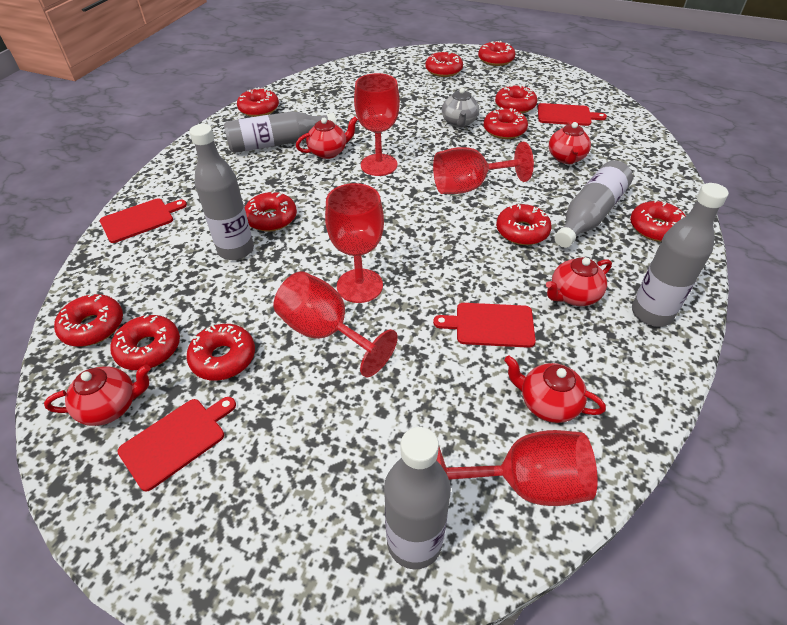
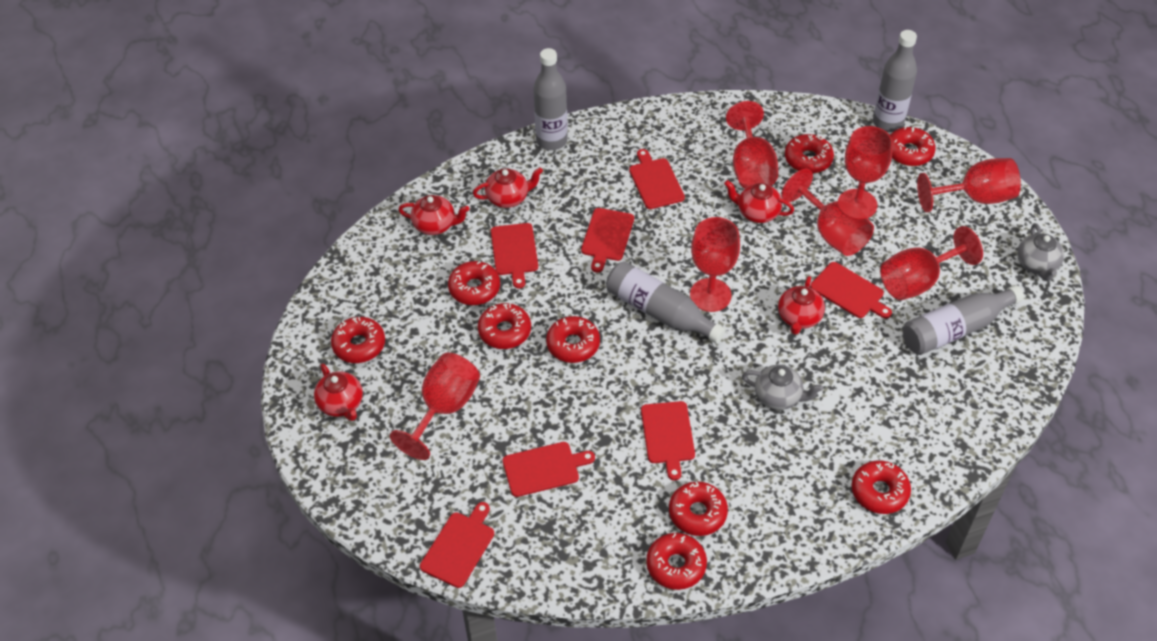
grey bottle: 5 -> 4
grey teapot: 1 -> 2
red cutting board: 4 -> 7
red donut: 11 -> 9
red goblet: 5 -> 7

